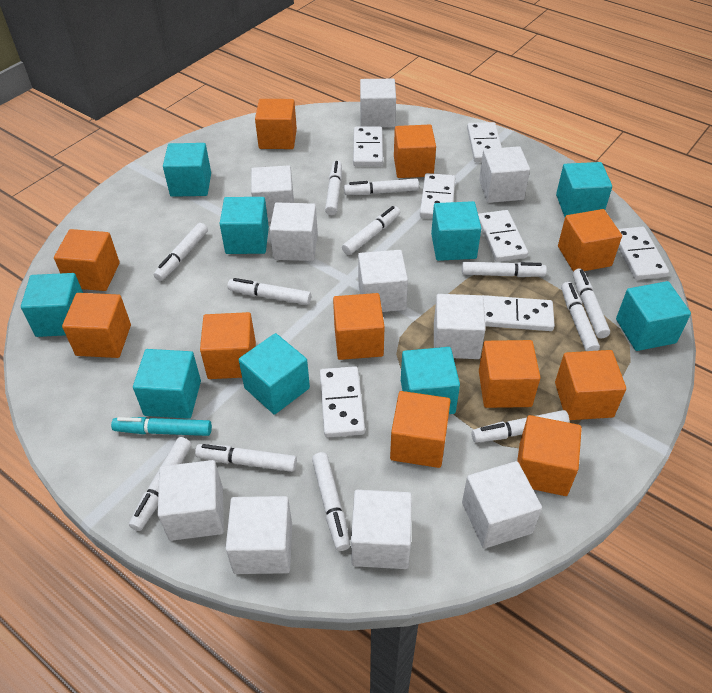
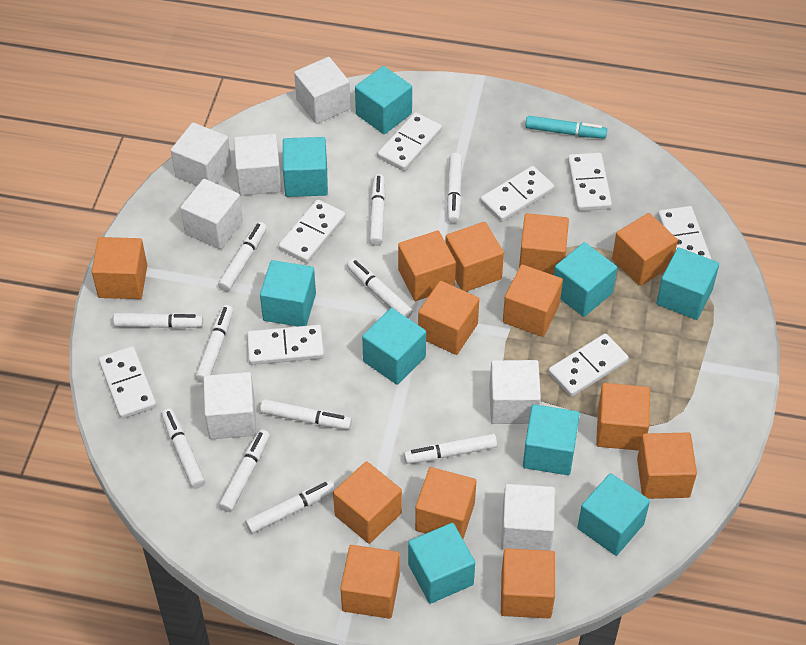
orange cube: 11 -> 13
white cube: 10 -> 7
white domino: 7 -> 8
white marker: 12 -> 11

